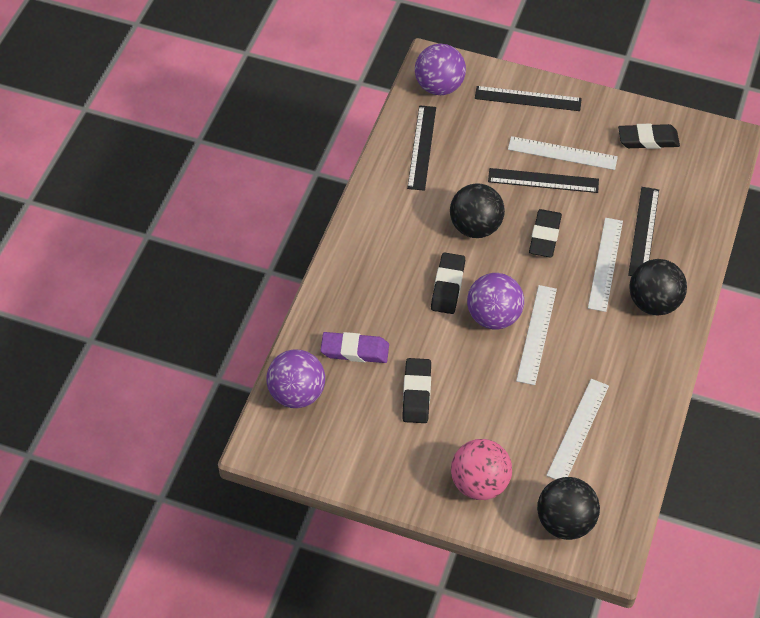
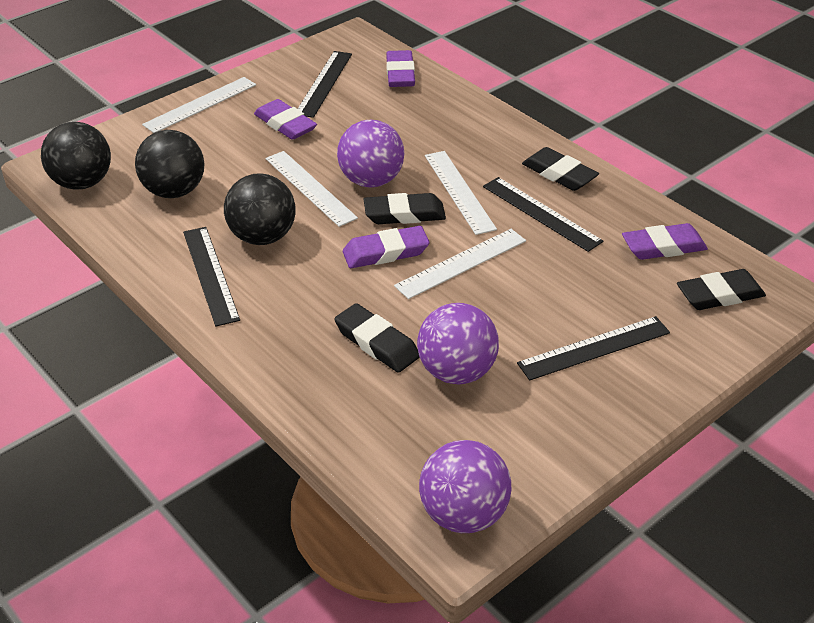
pink ball: 1 -> 0
purple eraser: 1 -> 4

